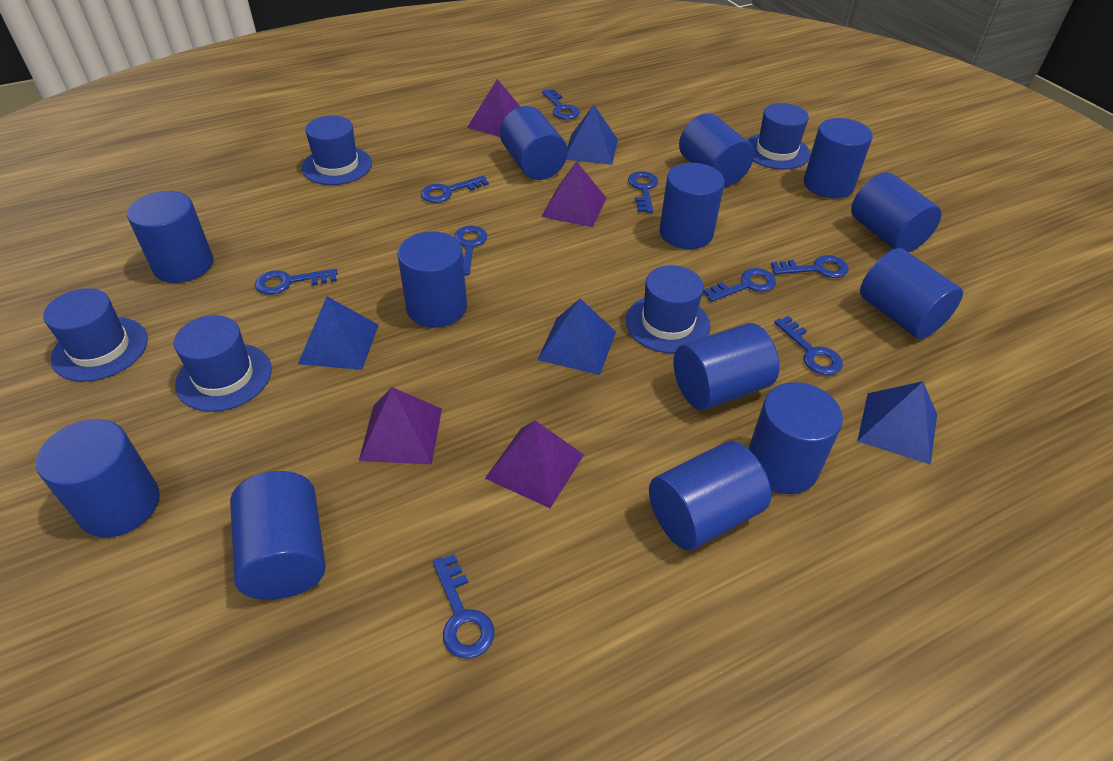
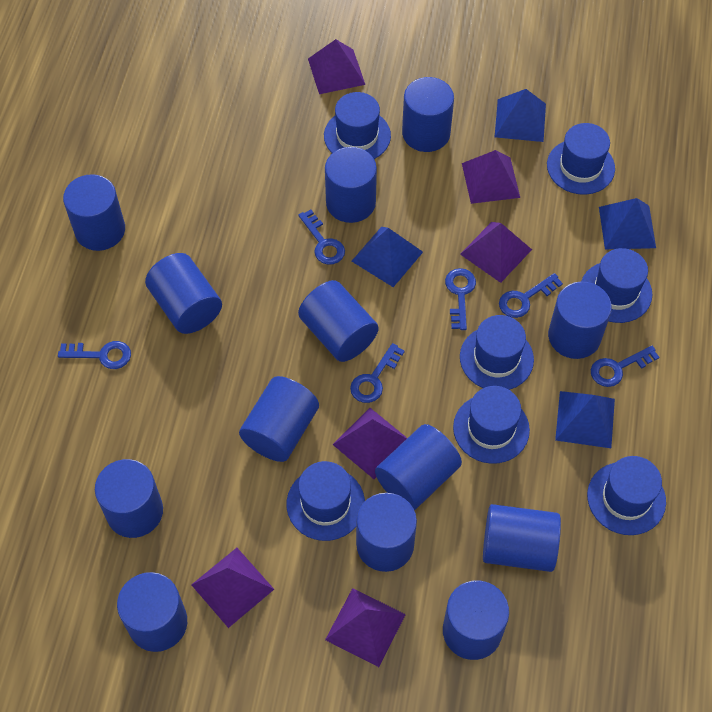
blue hat: 5 -> 7
blue key: 9 -> 6
purple pyramid: 4 -> 6

